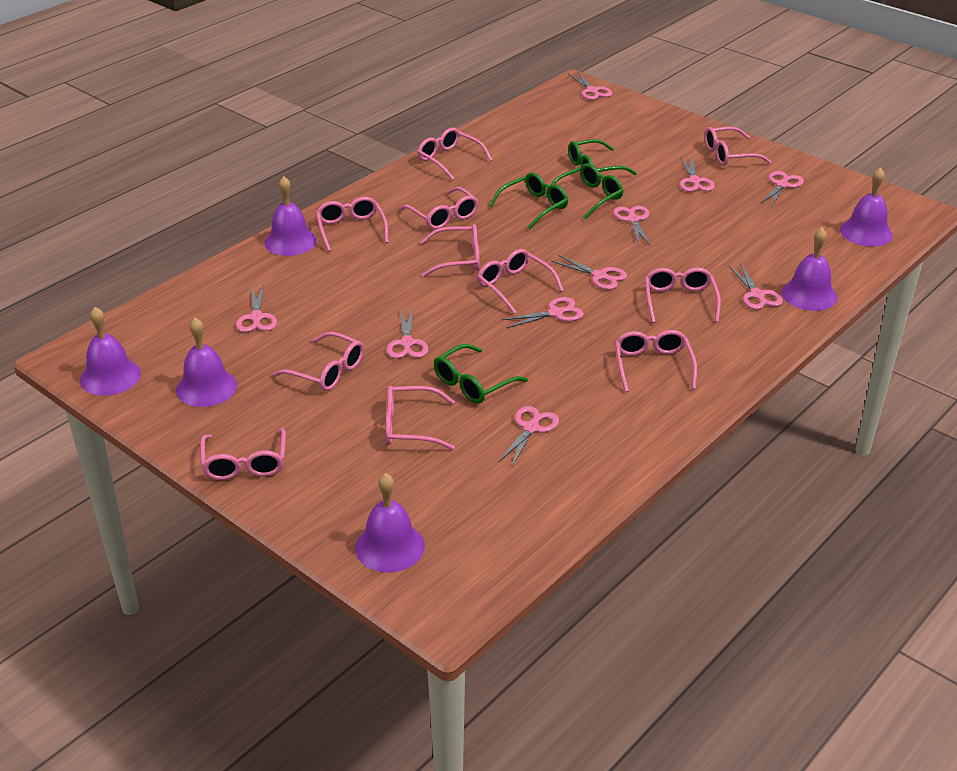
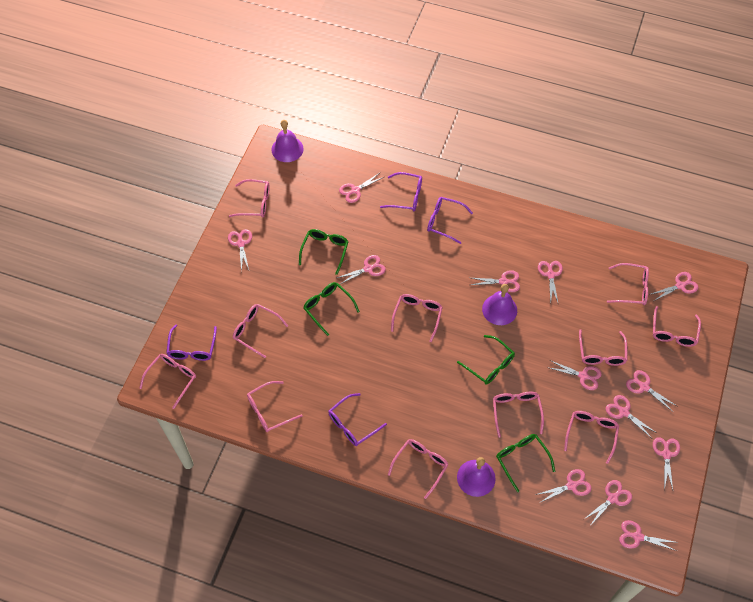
pink scissors: 10 -> 13
purple bell: 6 -> 3
purple glasses: 0 -> 4

